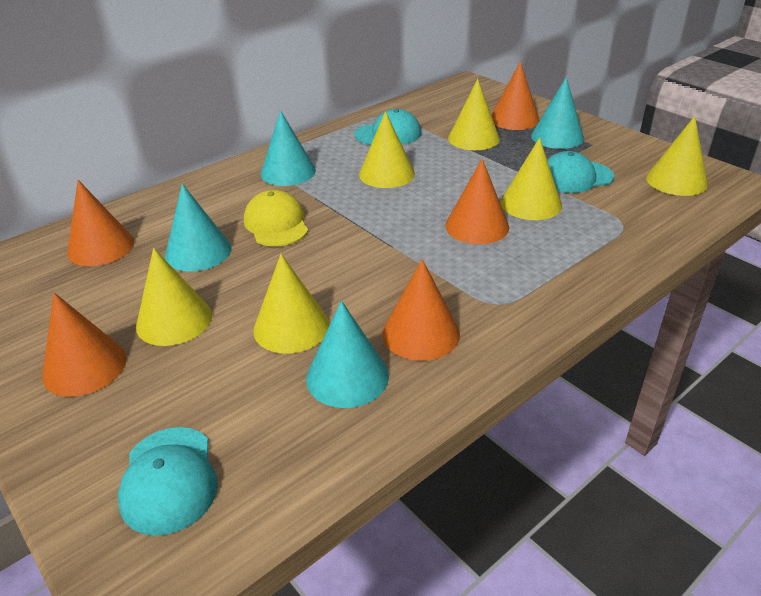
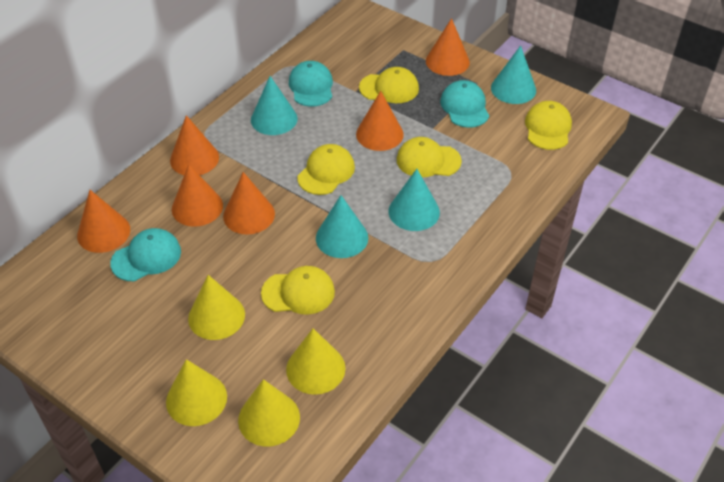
orange cone: 5 -> 6
yellow cap: 1 -> 5
yellow cone: 6 -> 4

